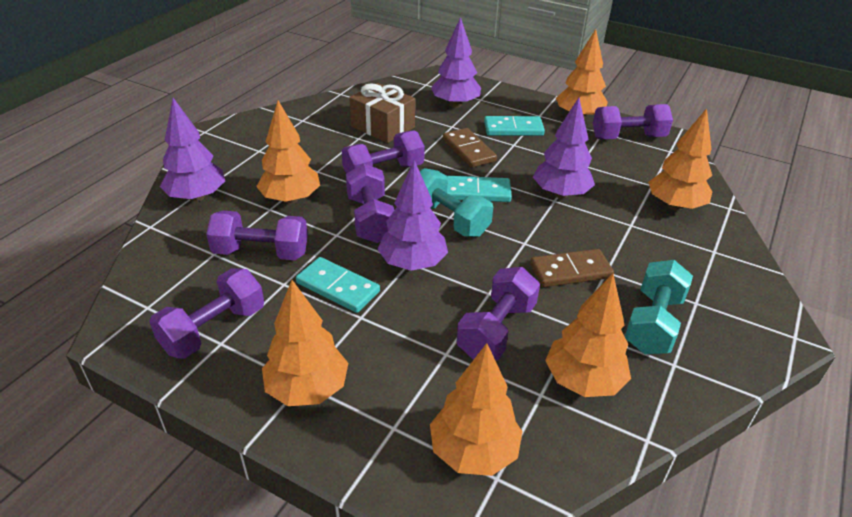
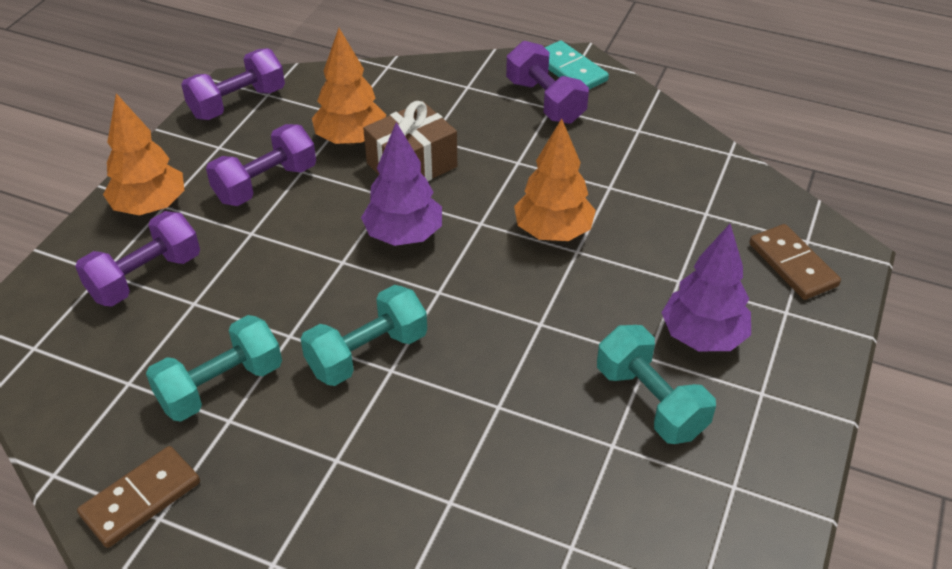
orange tree: 6 -> 3
purple dumbbell: 6 -> 4
purple tree: 4 -> 2
turquoise domino: 3 -> 1
turquoise dumbbell: 2 -> 3

